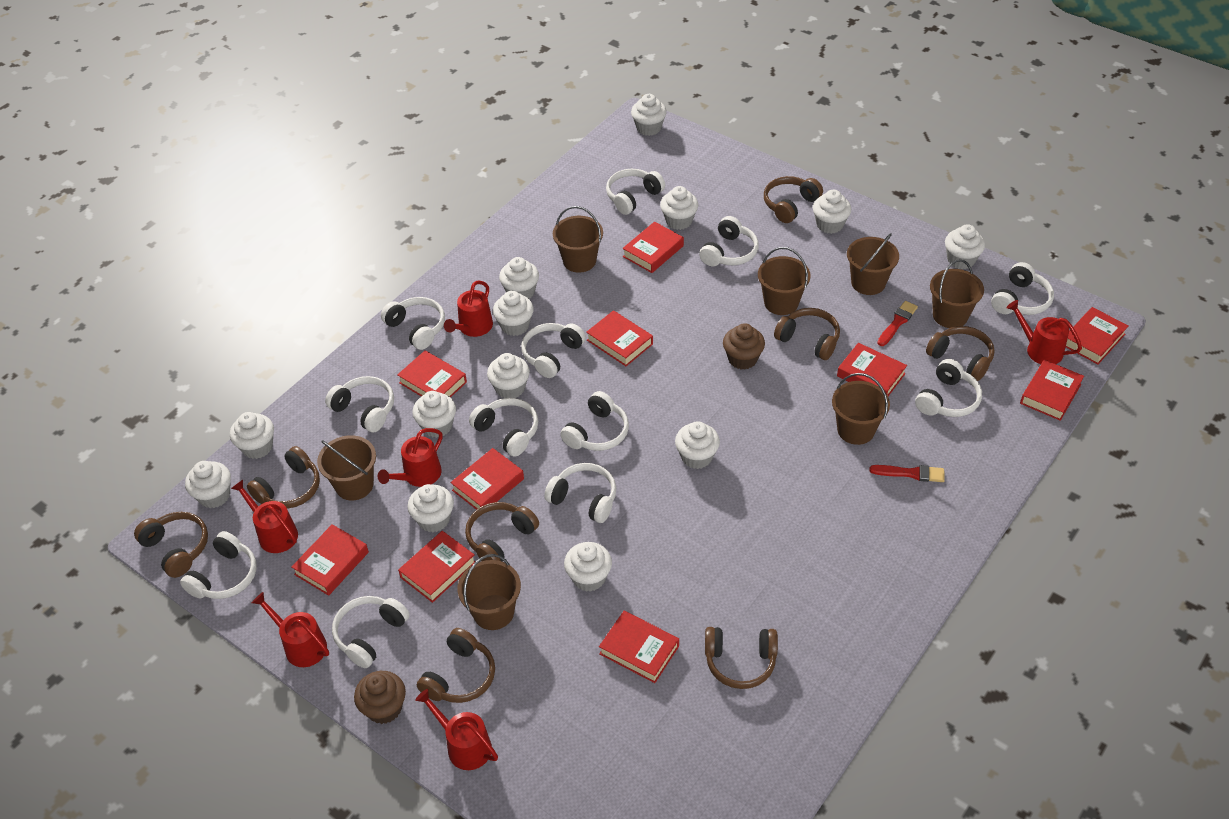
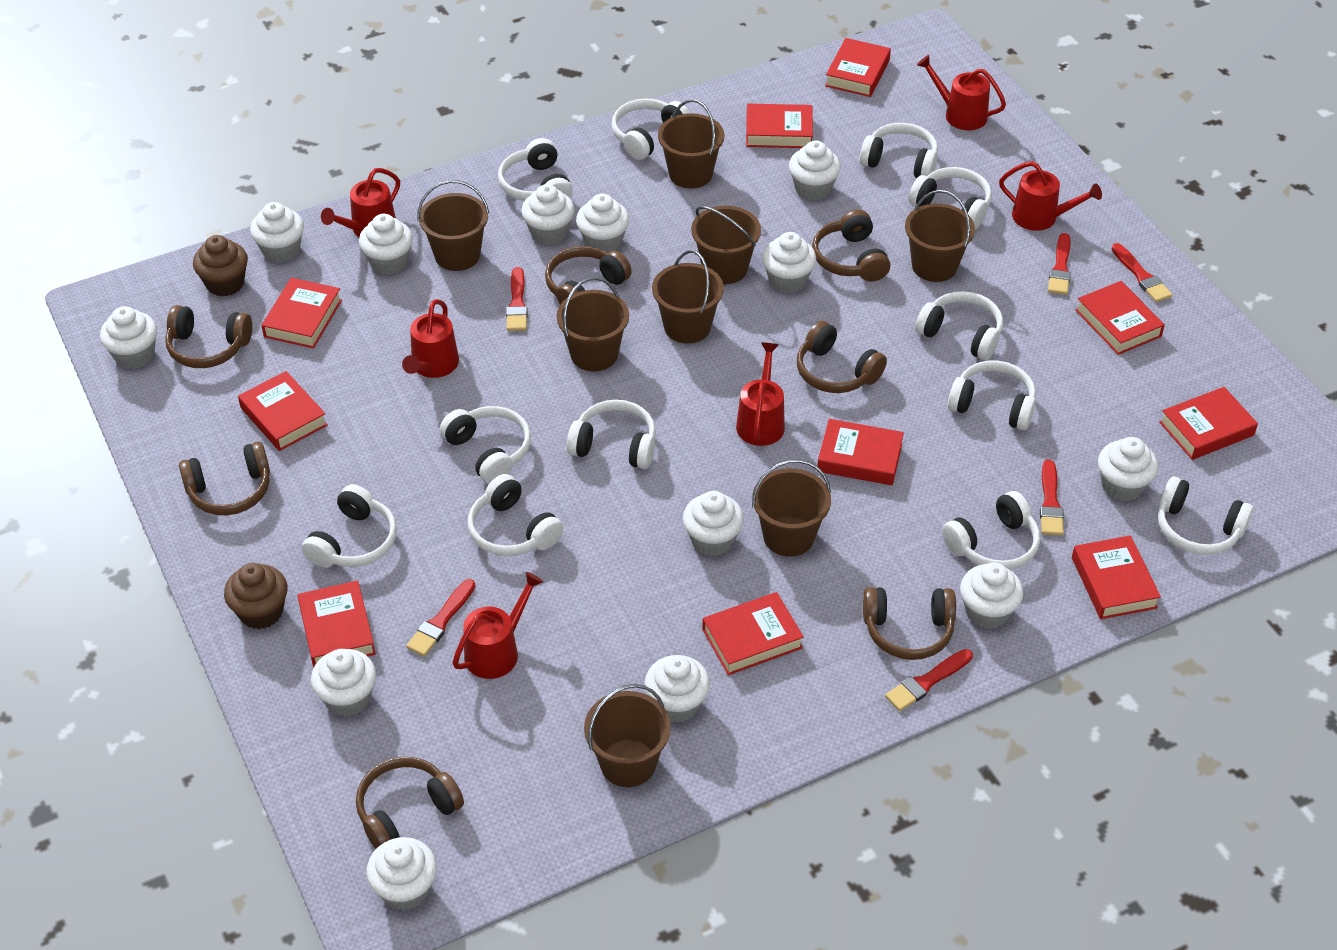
brown bucket: 7 -> 8
brown headphones: 8 -> 7
red brush: 2 -> 6

